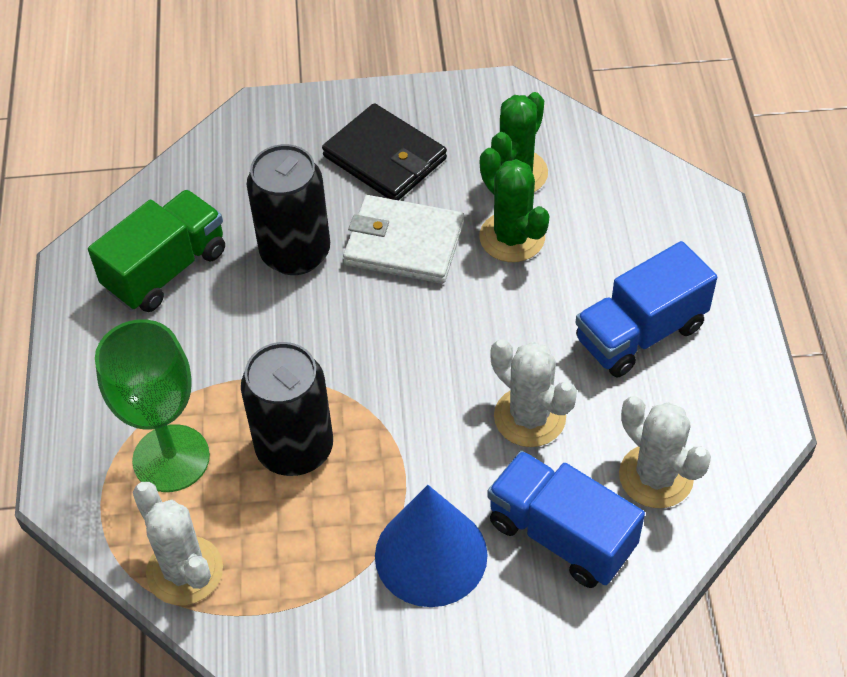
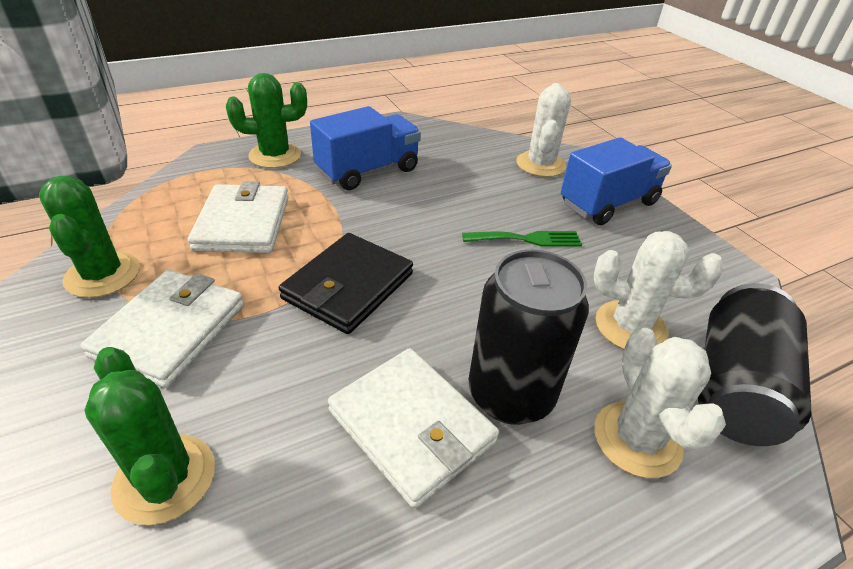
blue cone: 1 -> 0
green cactus: 2 -> 3
green fork: 0 -> 1
green goblet: 1 -> 0
green truck: 1 -> 0
white wallet: 1 -> 3

